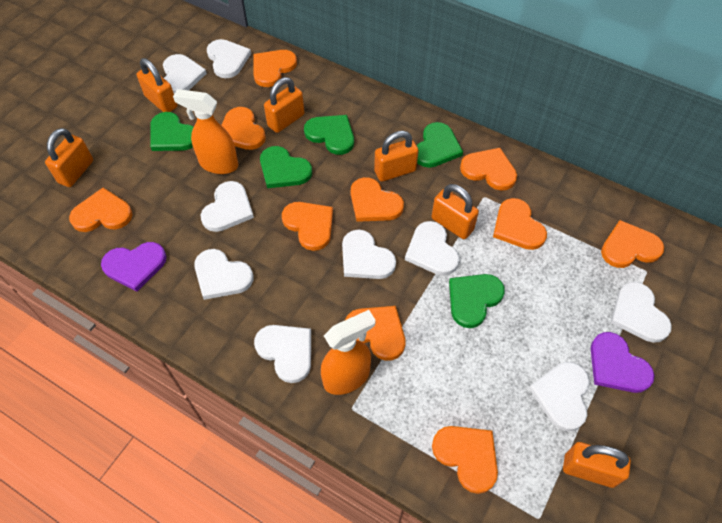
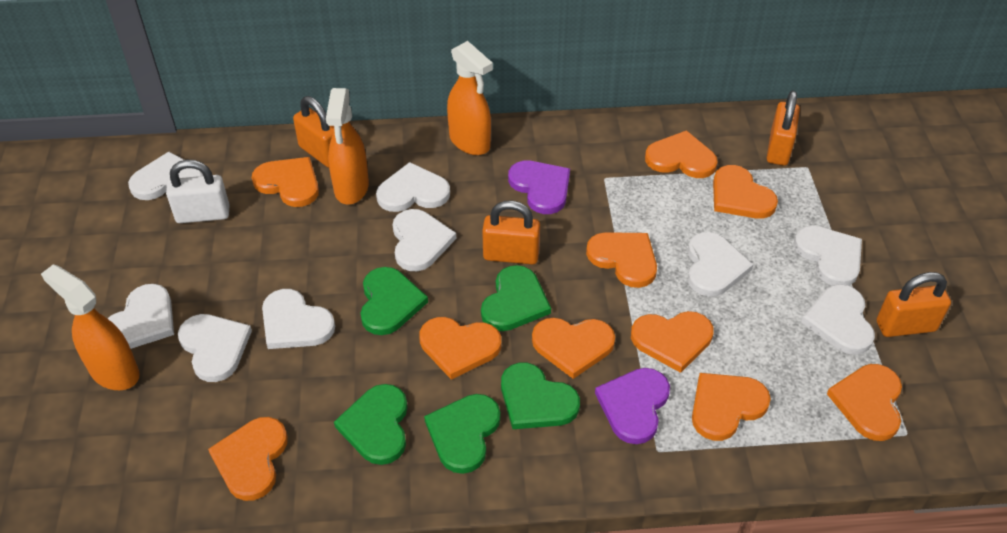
orange padlock: 6 -> 4
orange spray bottle: 2 -> 3
white padlock: 0 -> 1

